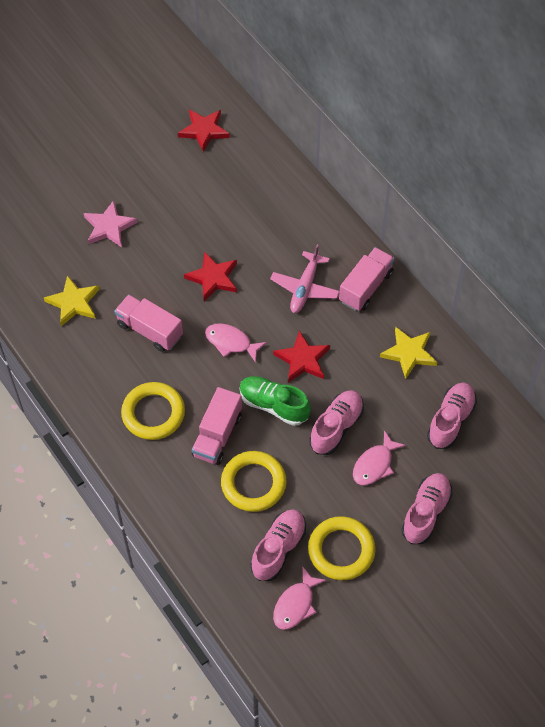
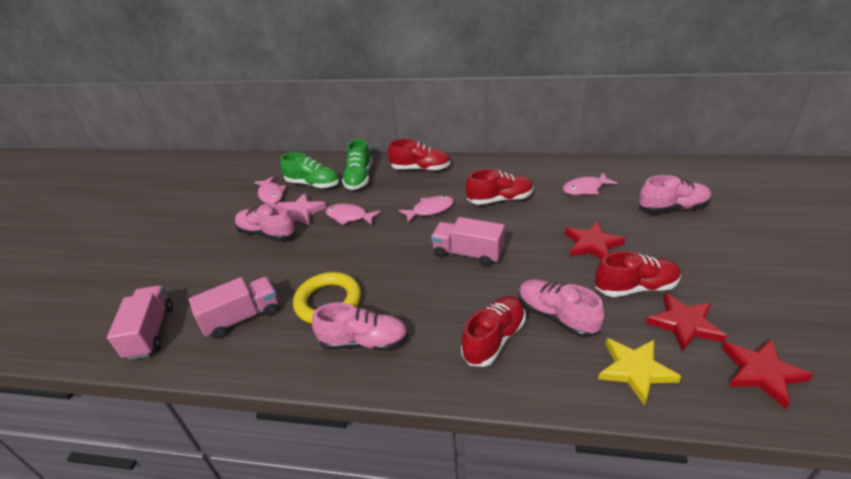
green shoe: 1 -> 2
pink fish: 3 -> 4
pink plane: 1 -> 0
red shoe: 0 -> 4
yellow ring: 3 -> 1
yellow star: 2 -> 1

